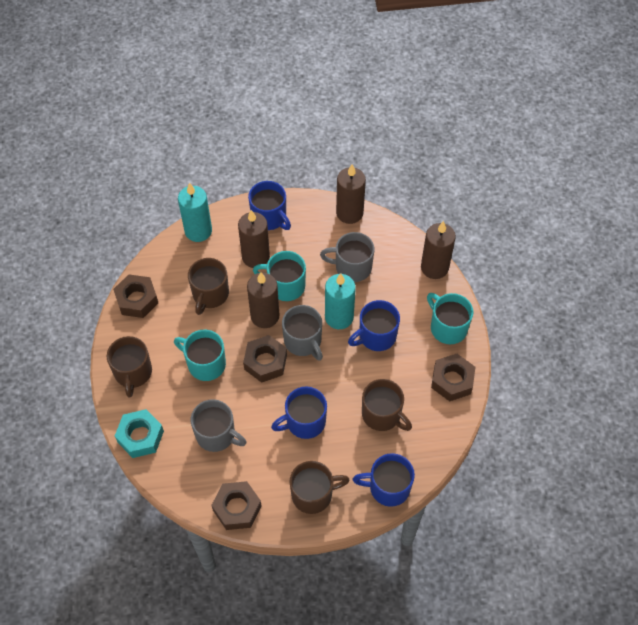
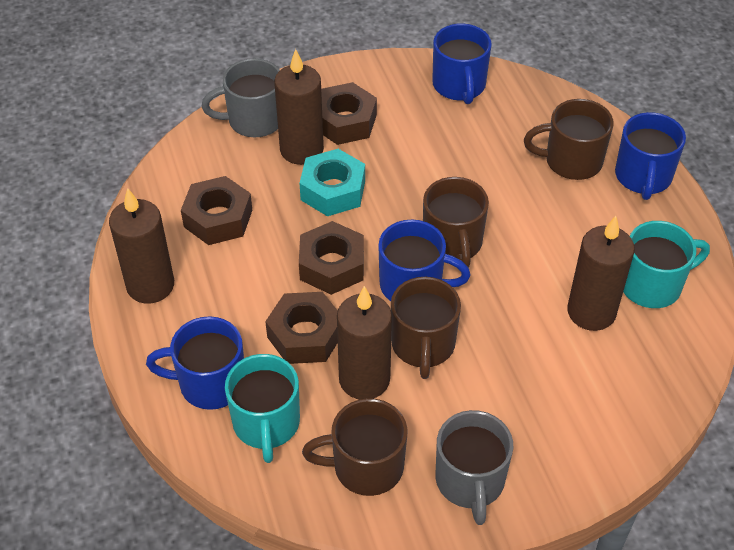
grey mug: 3 -> 2
turquoise candle: 2 -> 0
turquoise mug: 3 -> 2

